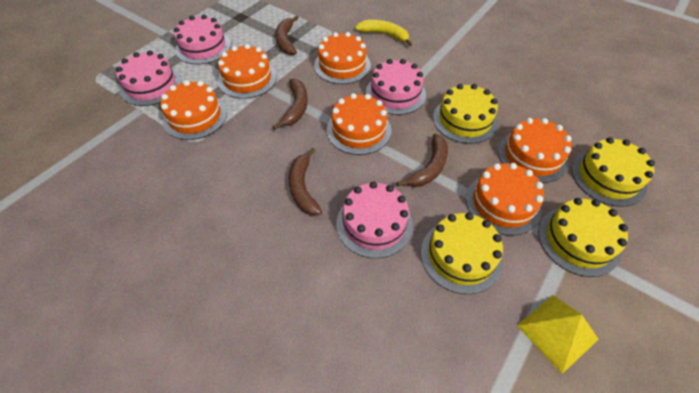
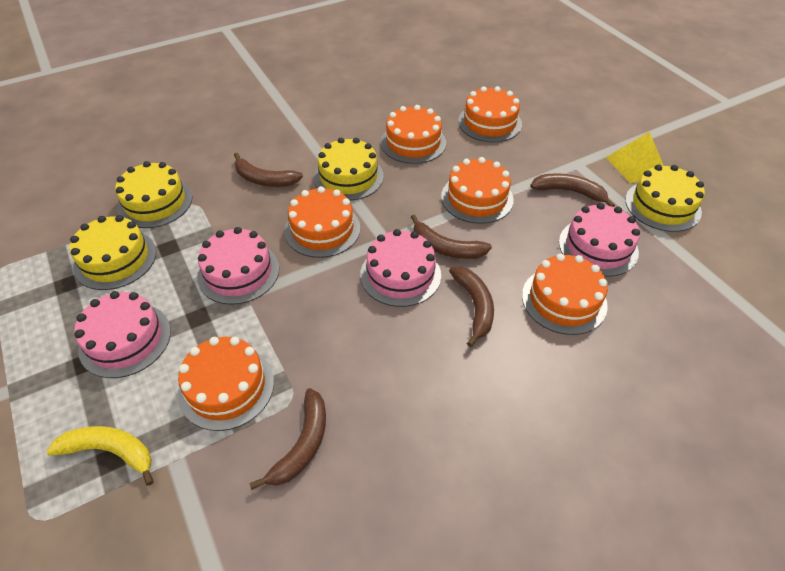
brown banana: 4 -> 5

